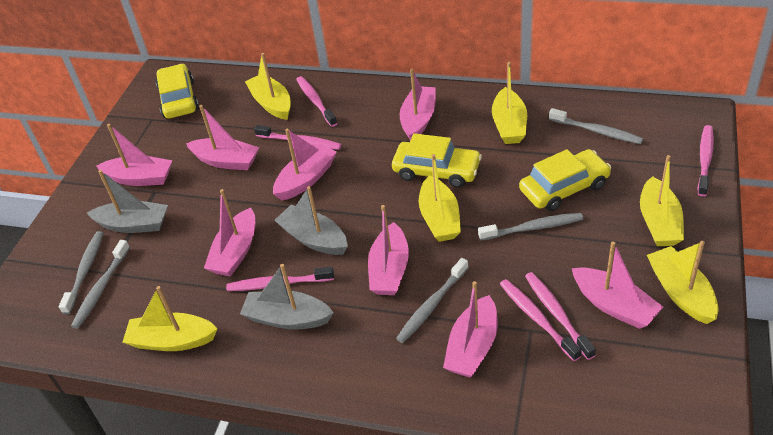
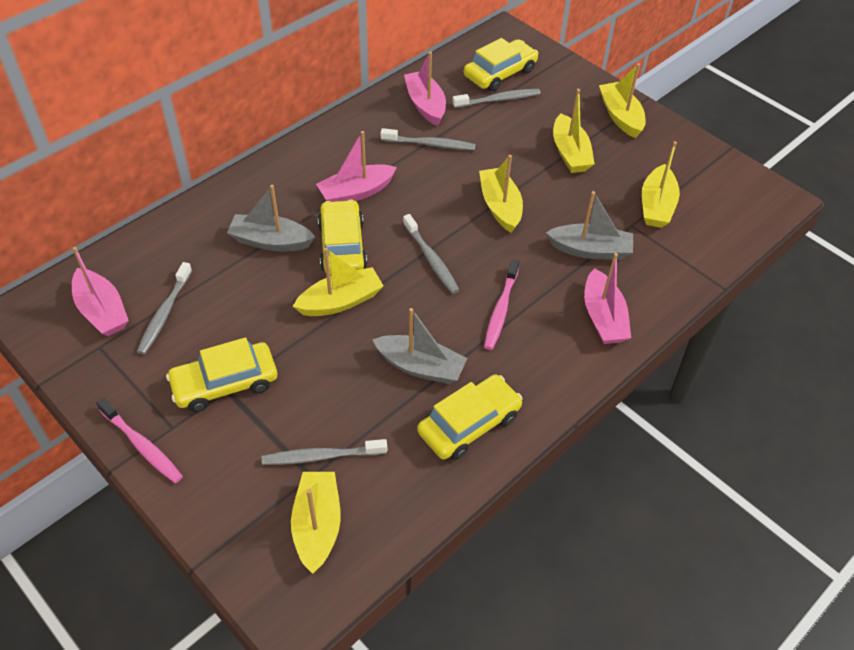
pink boat: 8 -> 4
pink toothbrush: 6 -> 2
yellow car: 3 -> 4

